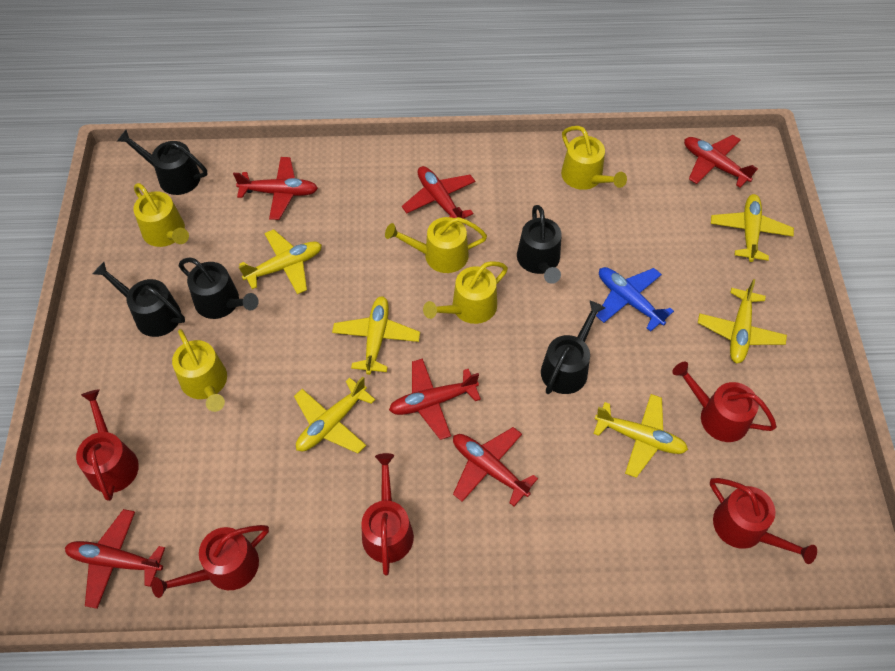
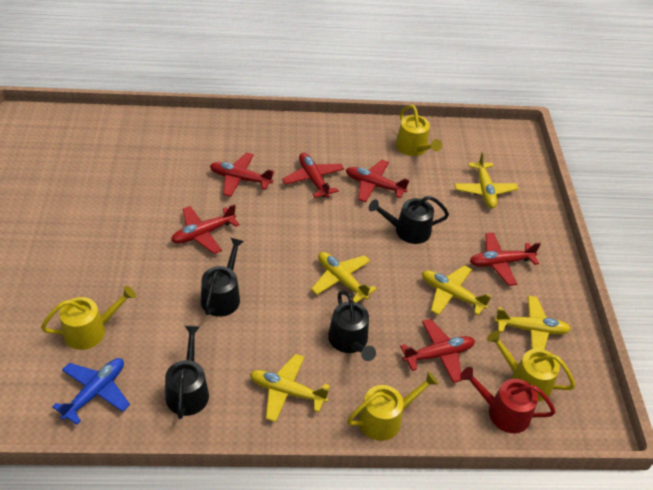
black watering can: 5 -> 4
red watering can: 5 -> 1
yellow plane: 6 -> 5
yellow watering can: 5 -> 4

